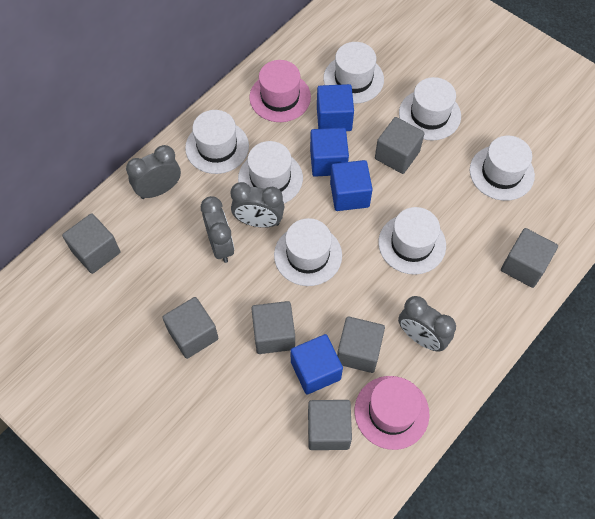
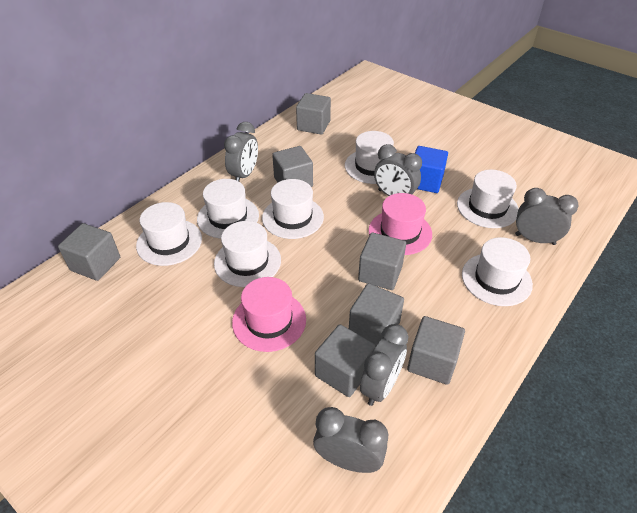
blue cube: 4 -> 1
grey clock: 4 -> 5

